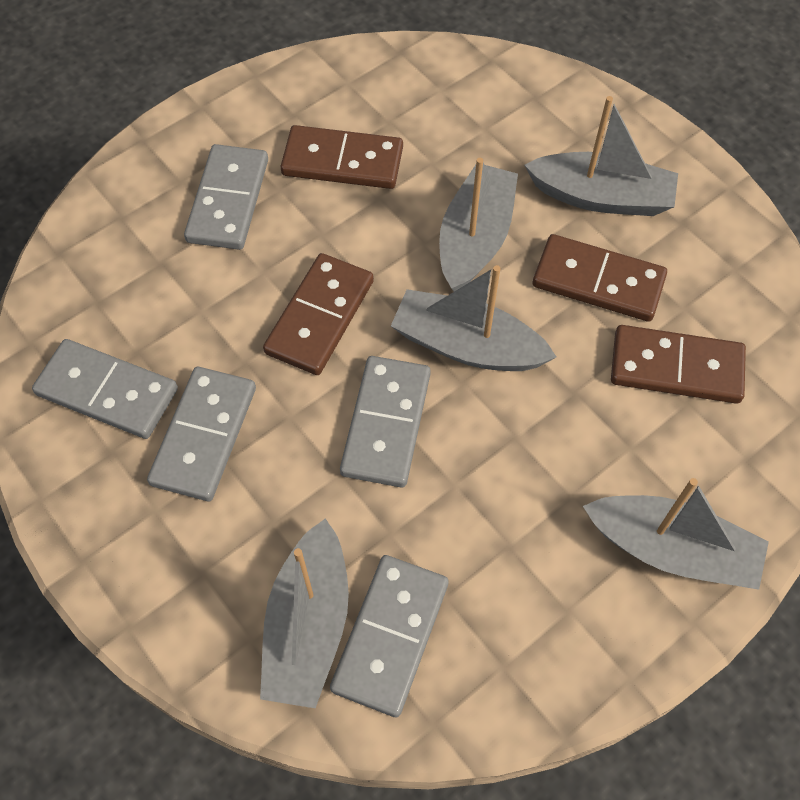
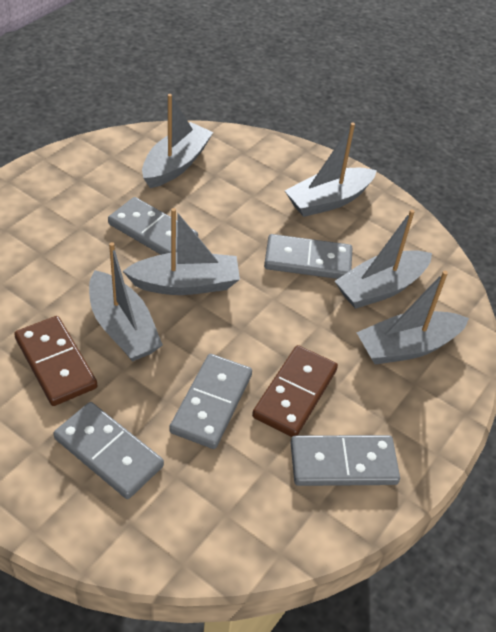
brown domino: 4 -> 2
grey boat: 5 -> 6

